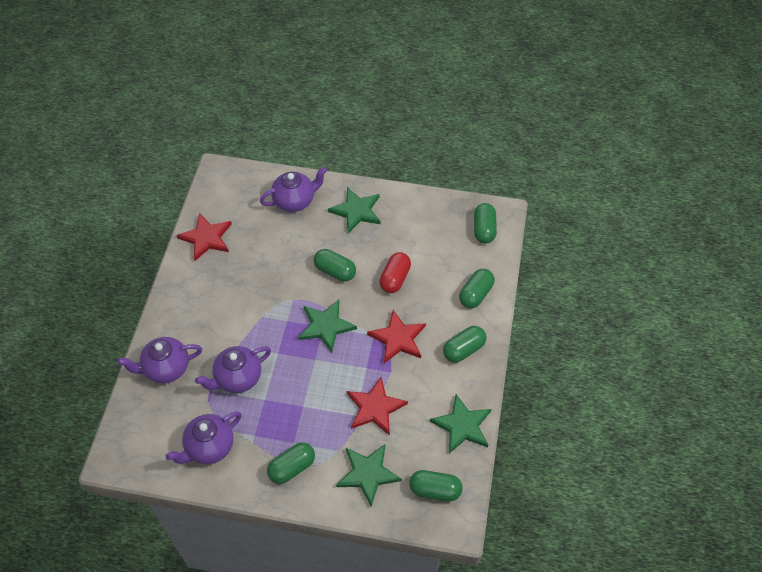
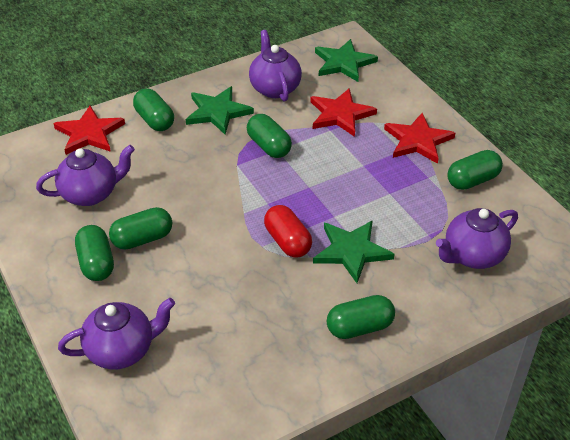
green star: 4 -> 3

